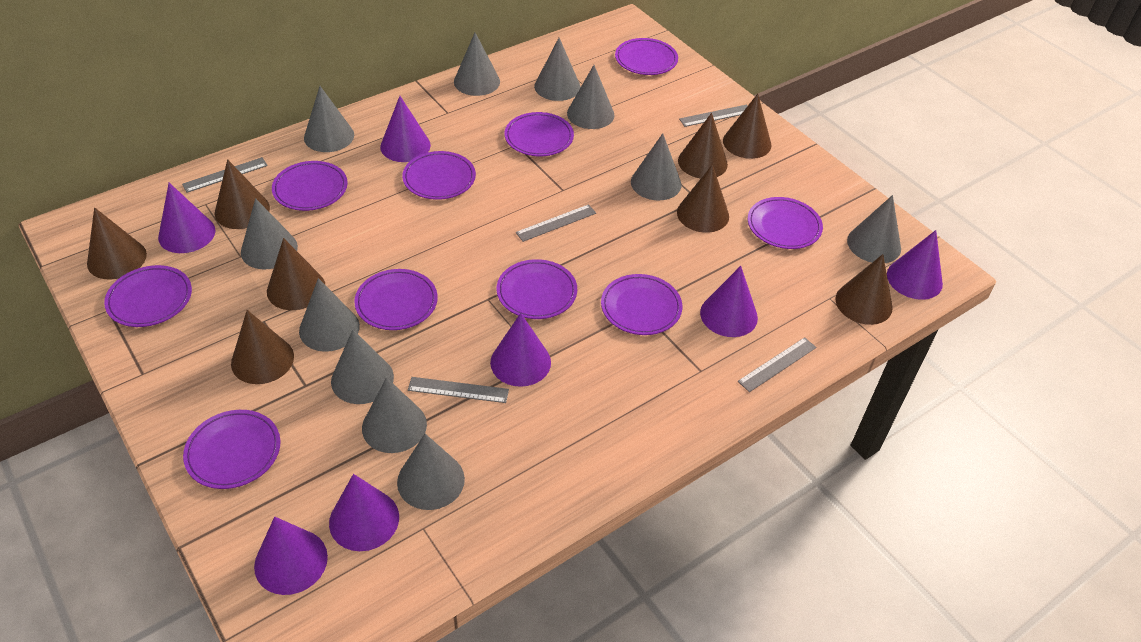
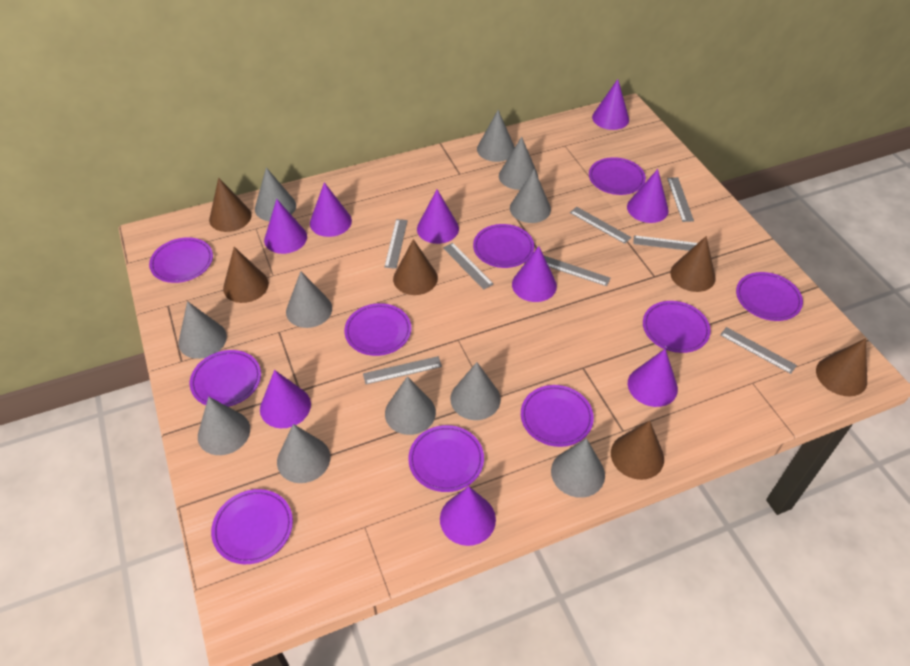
brown cone: 8 -> 6
grey ruler: 5 -> 8
purple cone: 7 -> 9

